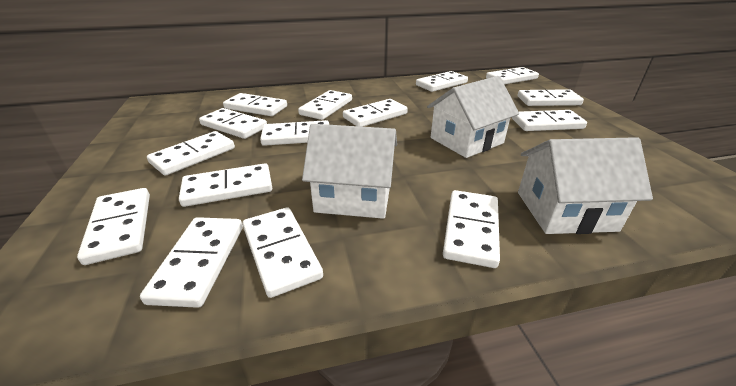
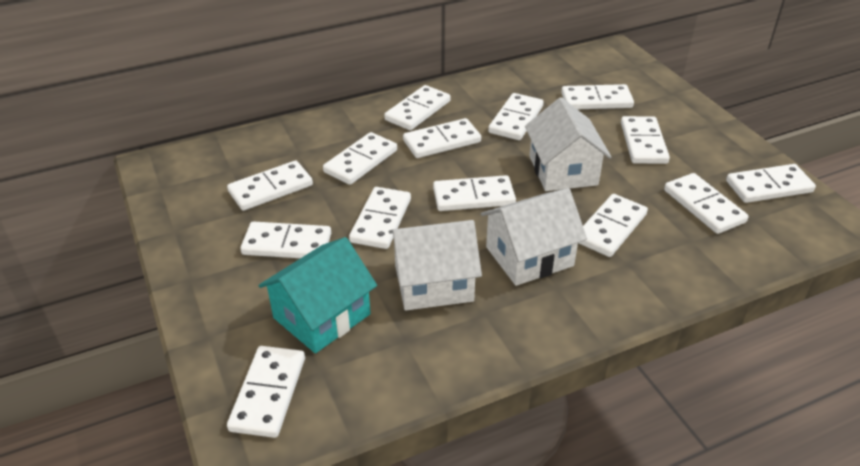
turquoise house: 0 -> 1
white domino: 15 -> 14

